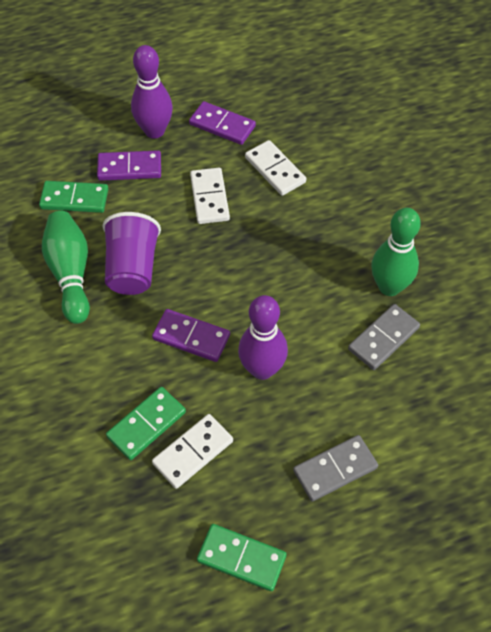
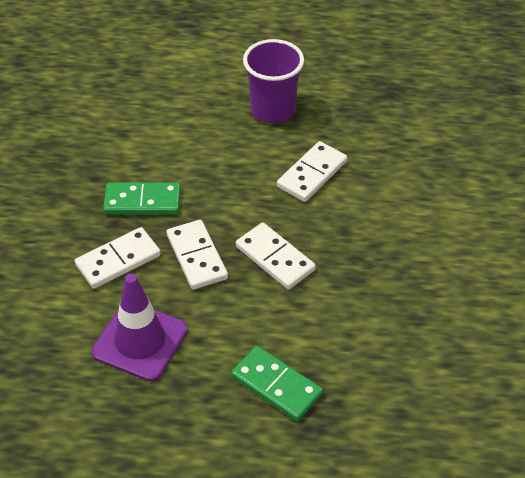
green bowling pin: 2 -> 0
green domino: 3 -> 2
grey domino: 2 -> 0
purple bowling pin: 2 -> 0
purple domino: 3 -> 0
purple traffic cone: 0 -> 1
white domino: 3 -> 4

